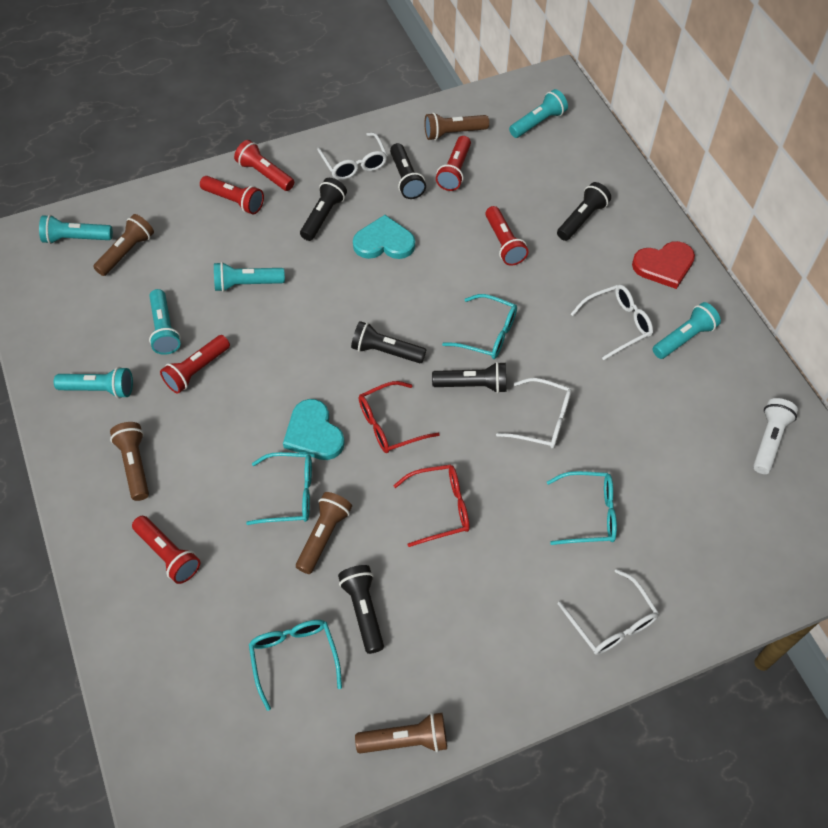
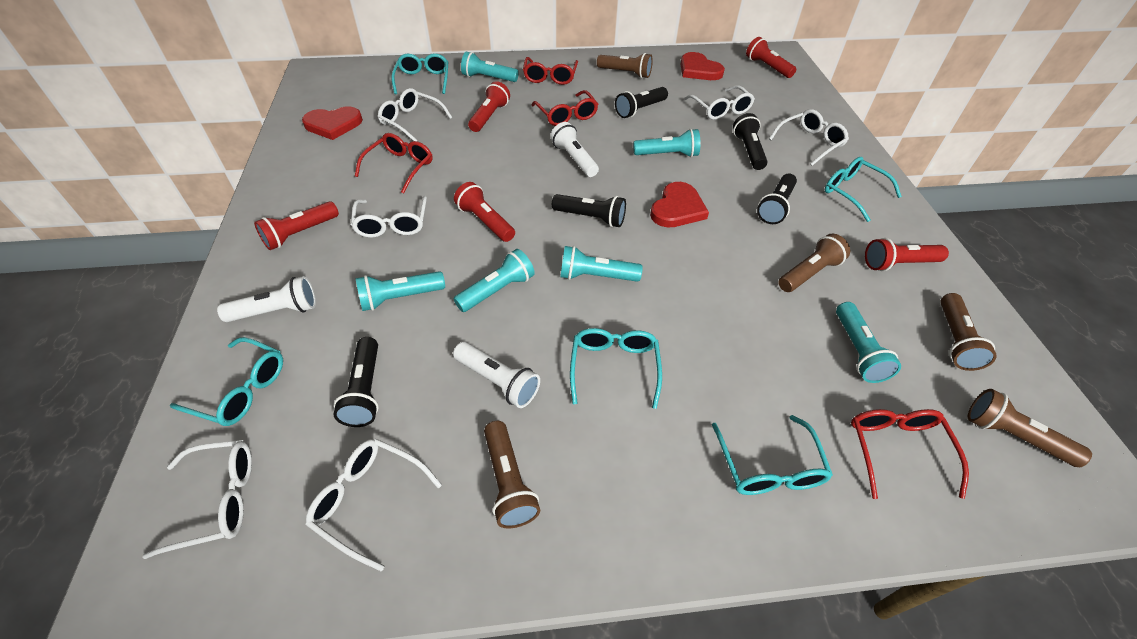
black flashlight: 6 -> 5
red flashlight: 6 -> 5
red glasses: 2 -> 4
red heart: 1 -> 3
turquoise glasses: 4 -> 5
turquoise heart: 2 -> 0
white flashlight: 1 -> 3
white glasses: 4 -> 6

